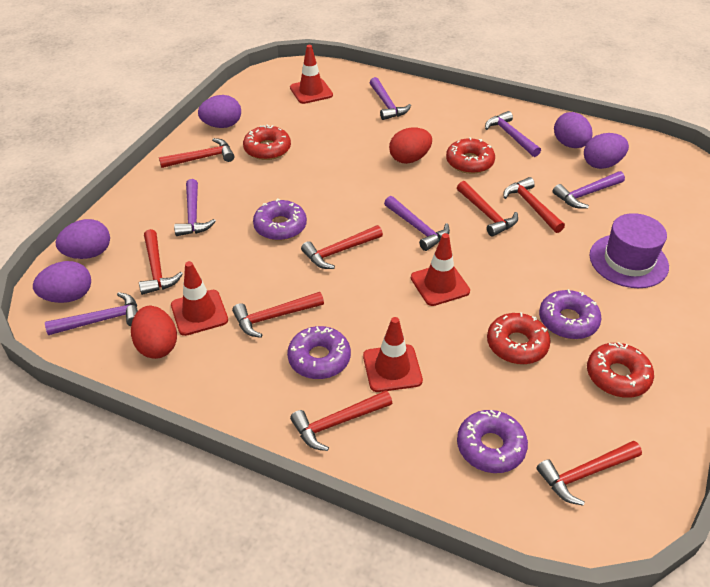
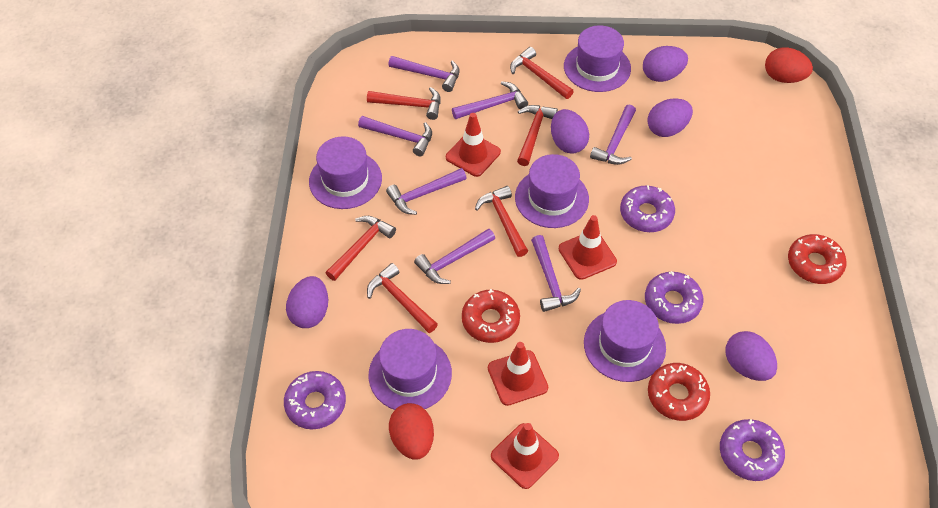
purple hammer: 6 -> 7
purple hat: 1 -> 5
red donut: 4 -> 3
red hammer: 8 -> 6

